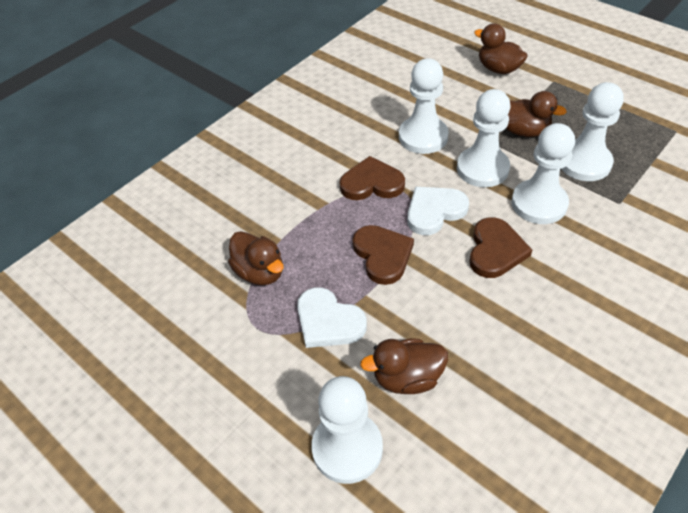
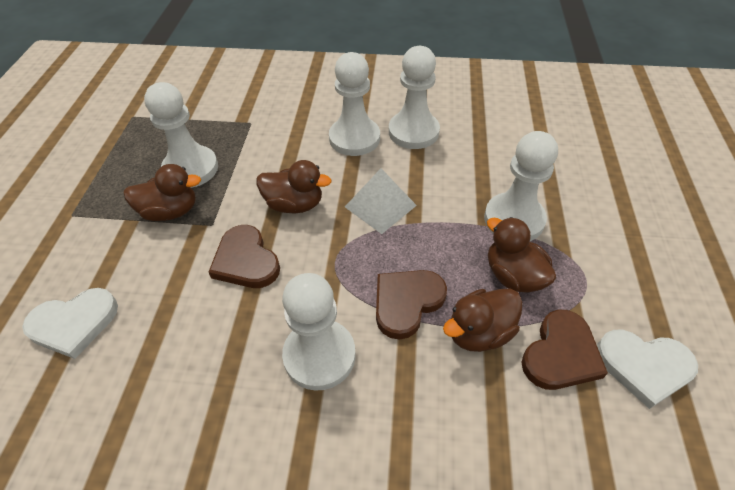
white pyramid: 0 -> 1

